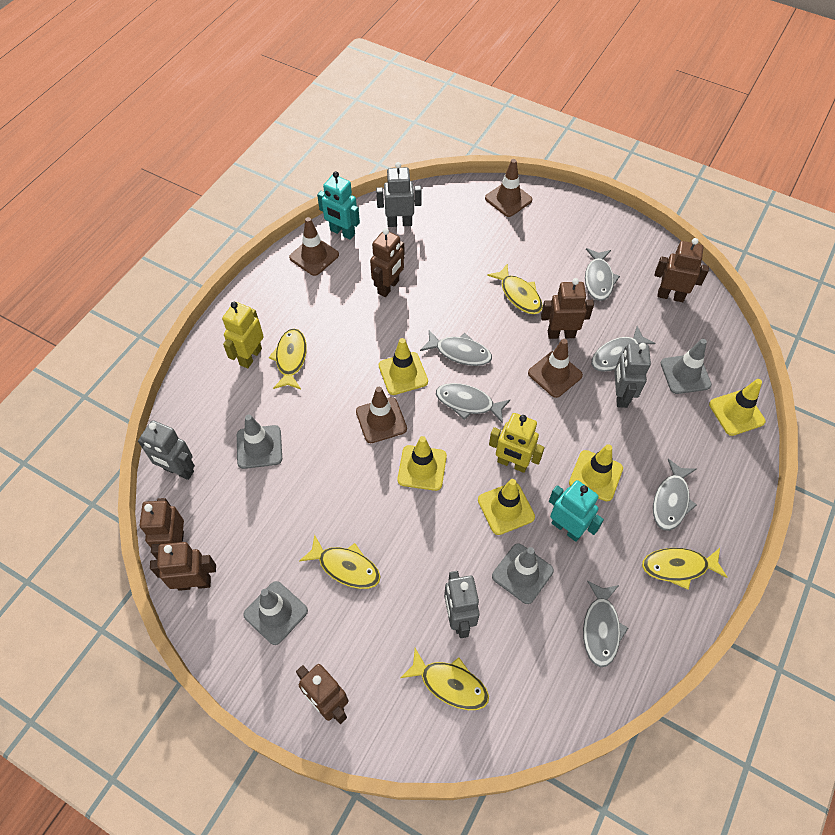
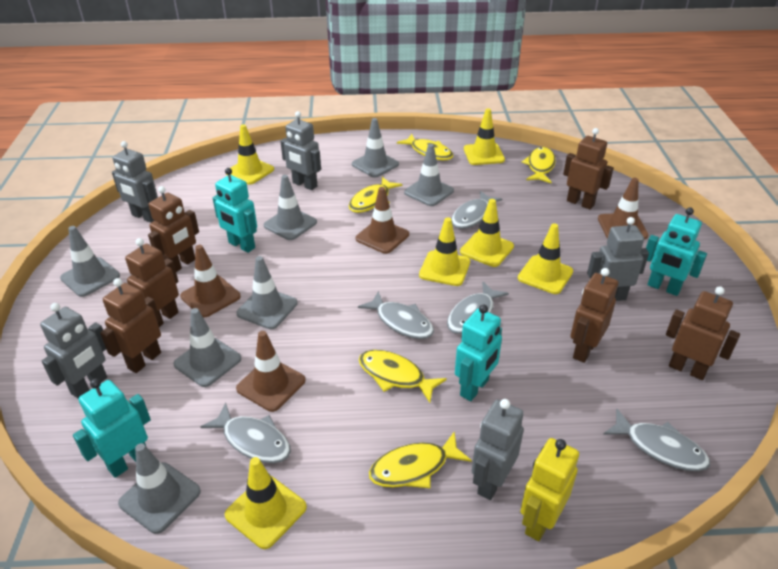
grey fish: 6 -> 5
grey robot: 4 -> 5
grey traffic cone: 4 -> 7
turquoise robot: 2 -> 4
yellow robot: 2 -> 1
yellow traffic cone: 5 -> 6

